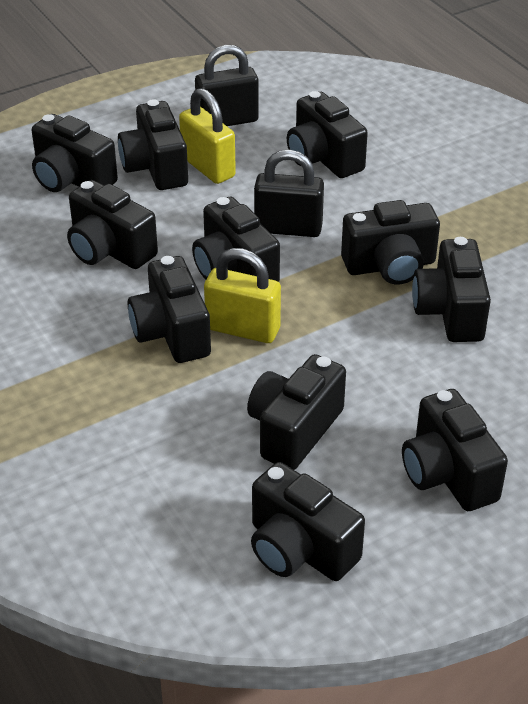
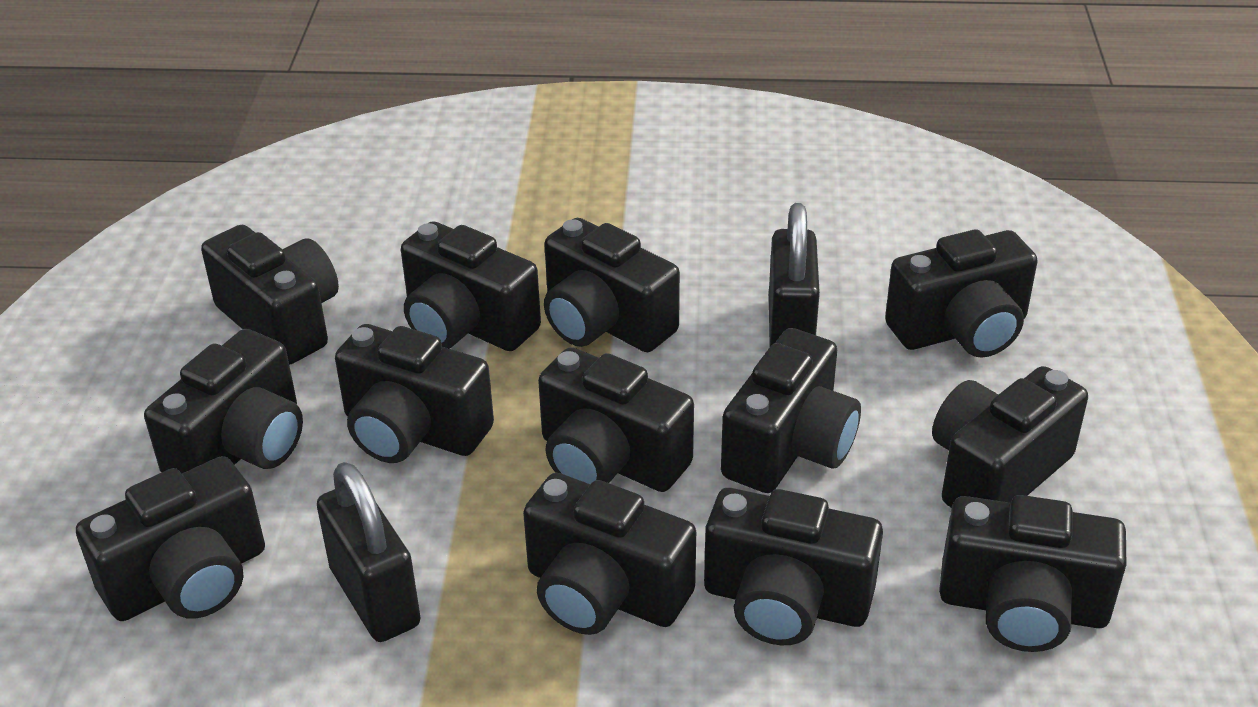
black camera: 11 -> 13
yellow padlock: 2 -> 0

